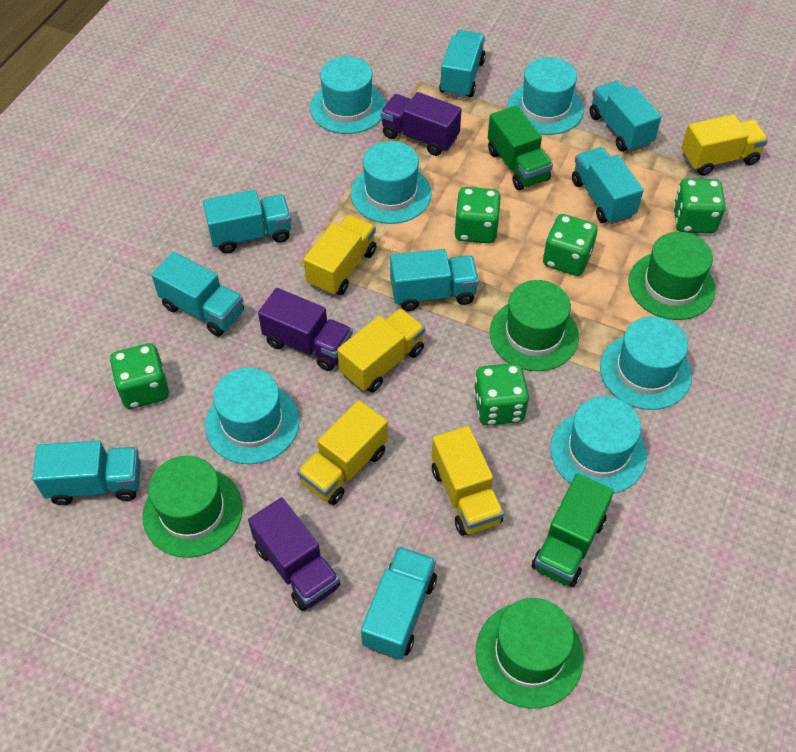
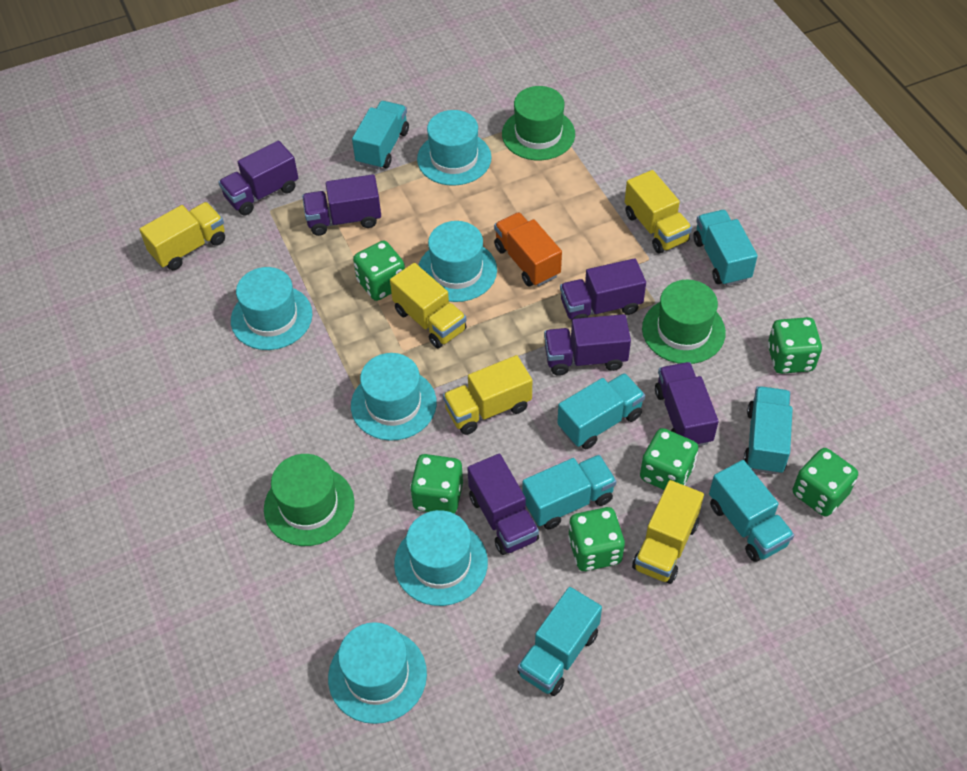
green dice: 5 -> 6
green hat: 4 -> 3
green truck: 2 -> 0
orange truck: 0 -> 1
purple truck: 3 -> 6
turquoise truck: 8 -> 7

